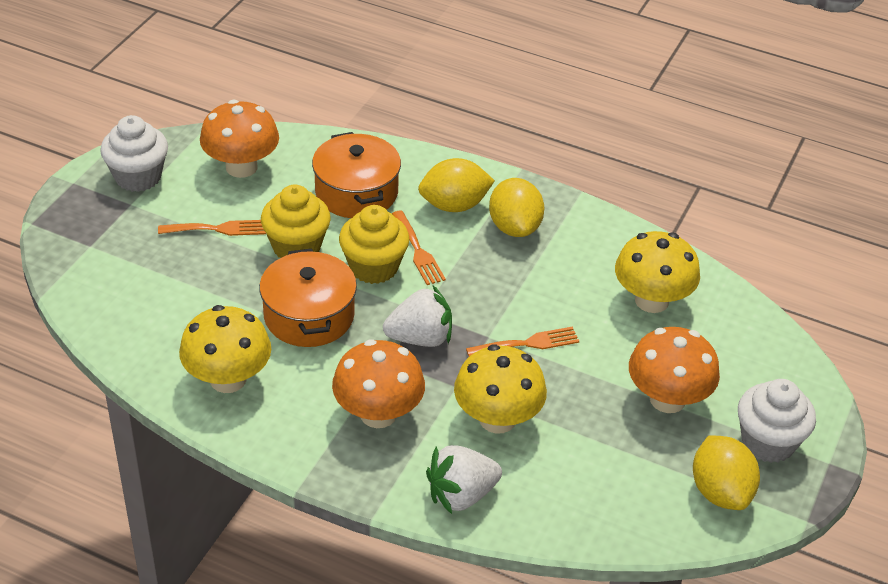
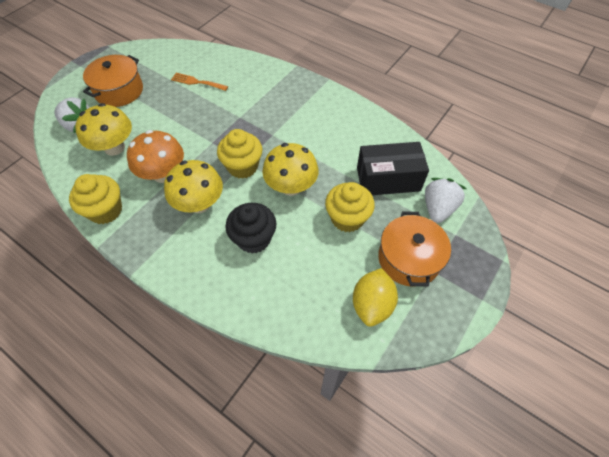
black box: 0 -> 1
black cupcake: 0 -> 1
orange fork: 3 -> 1
orange mushroom: 3 -> 1
white cupcake: 2 -> 0
yellow cupcake: 2 -> 3
yellow lemon: 3 -> 1

